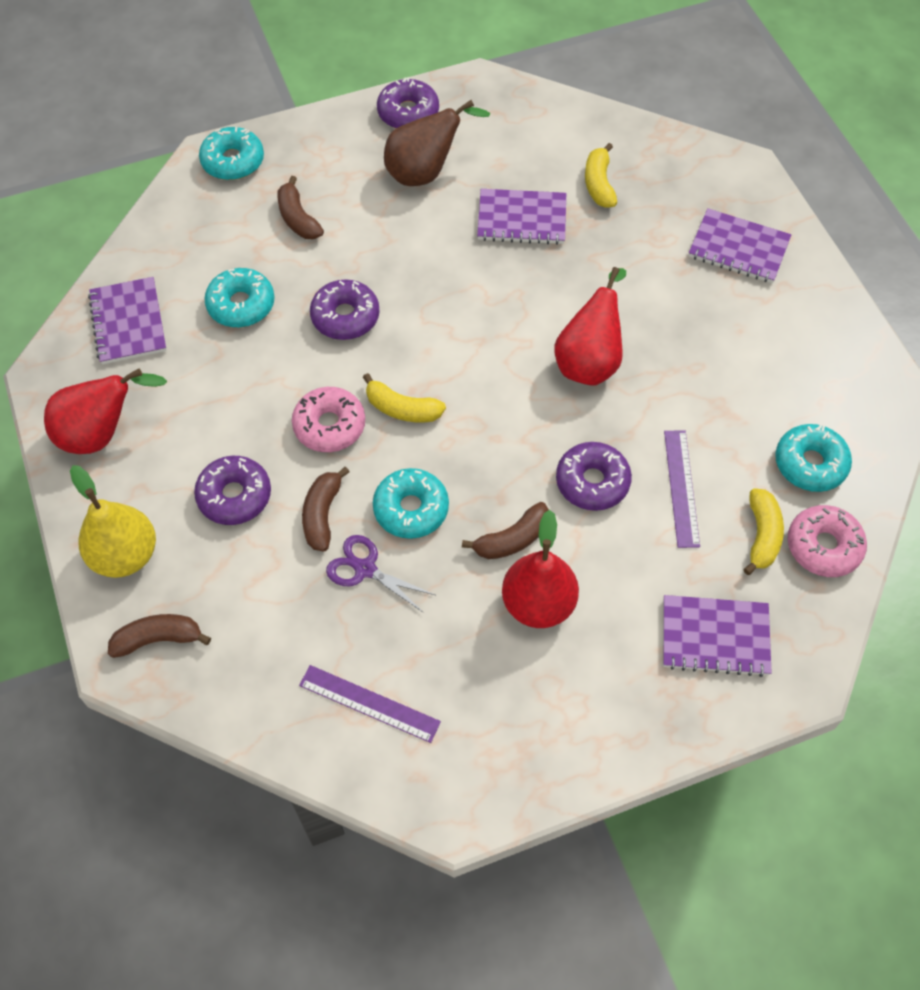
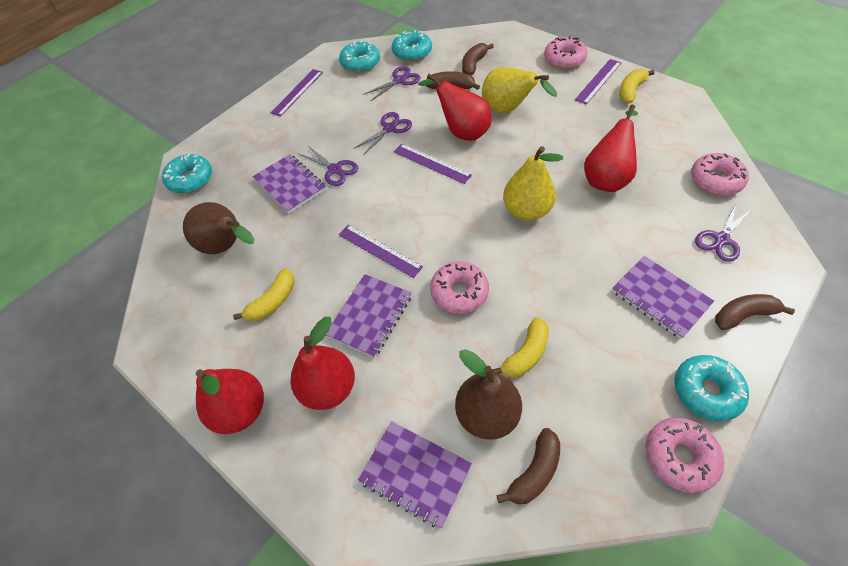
brown pear: 1 -> 2
pink donut: 2 -> 4
purple donut: 4 -> 0
purple ruler: 2 -> 4
purple scissors: 1 -> 4
red pear: 3 -> 4
yellow pear: 1 -> 2

